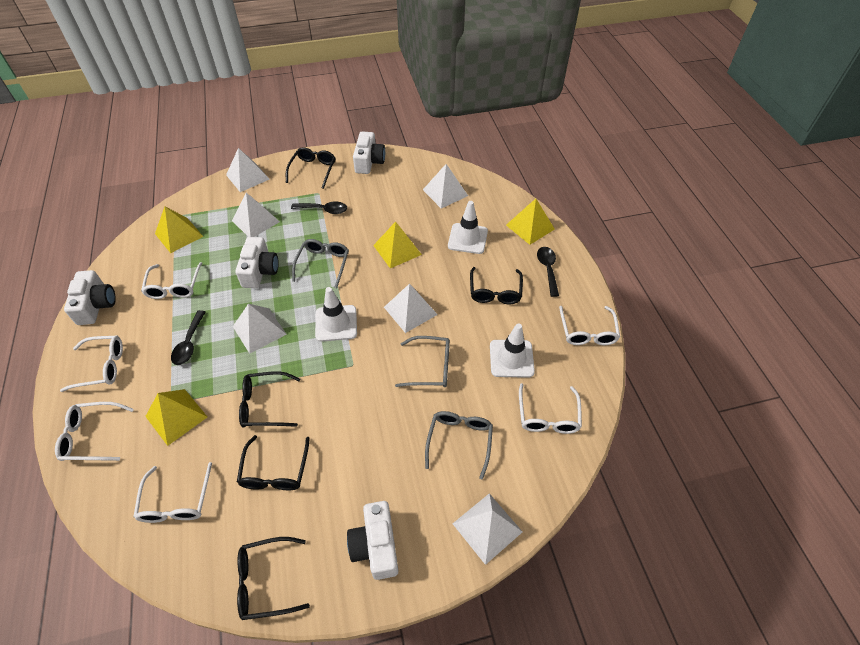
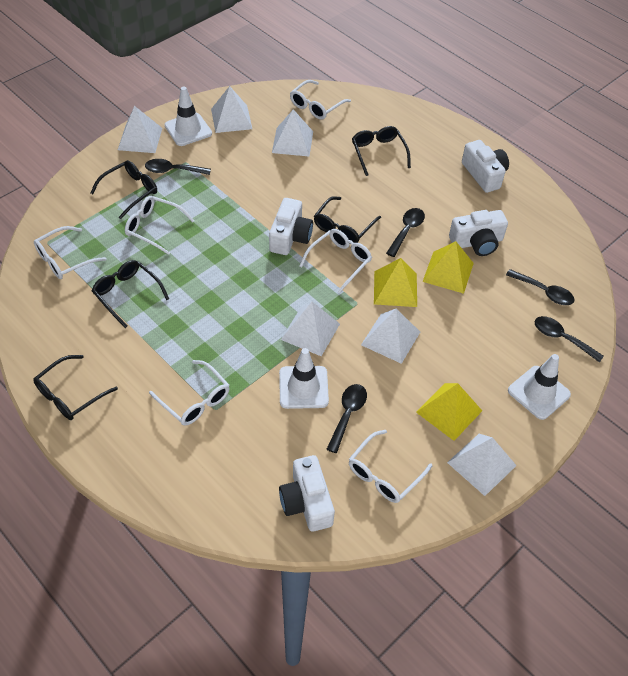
black spoon: 3 -> 5
grey glasses: 3 -> 0
yellow pyramid: 4 -> 3

